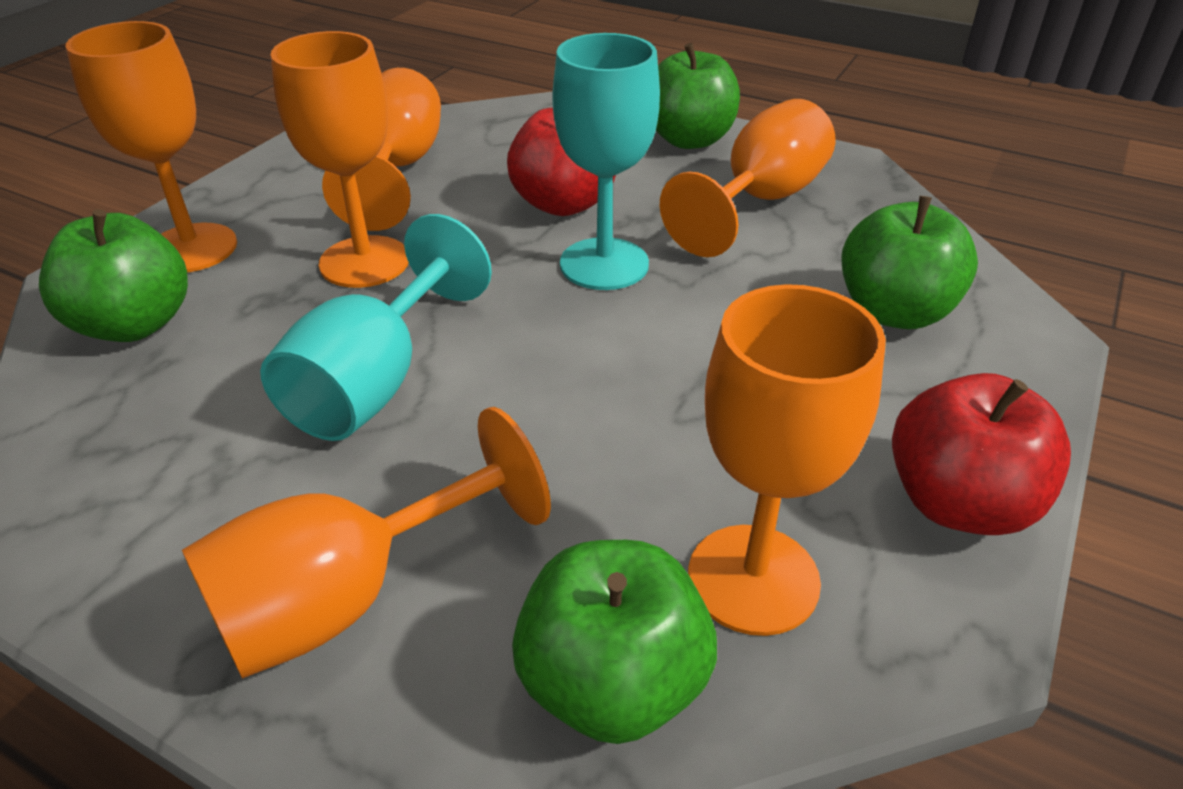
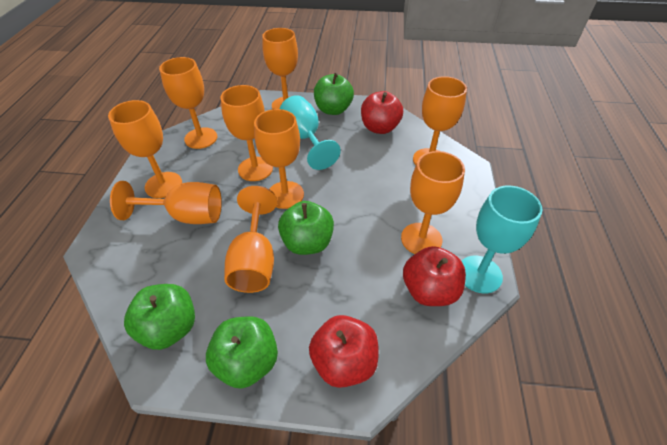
orange goblet: 6 -> 9
red apple: 2 -> 3

